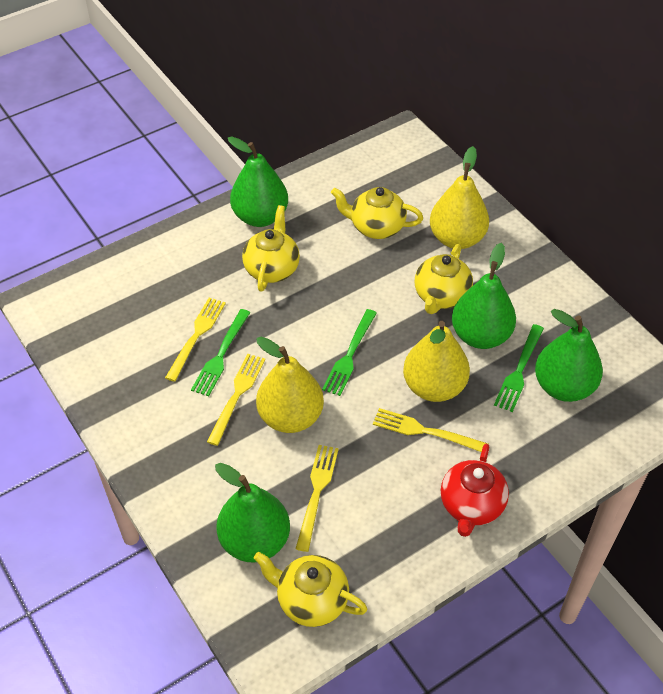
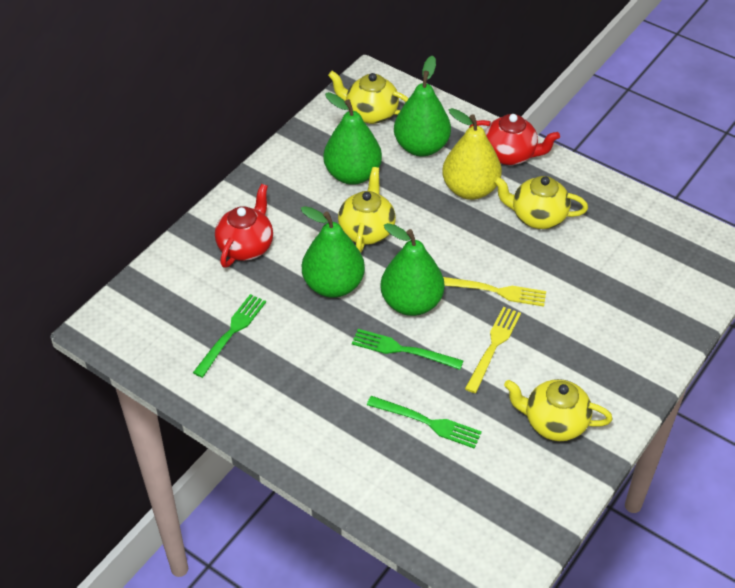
red teapot: 1 -> 2
yellow fork: 4 -> 2
yellow pear: 3 -> 1

